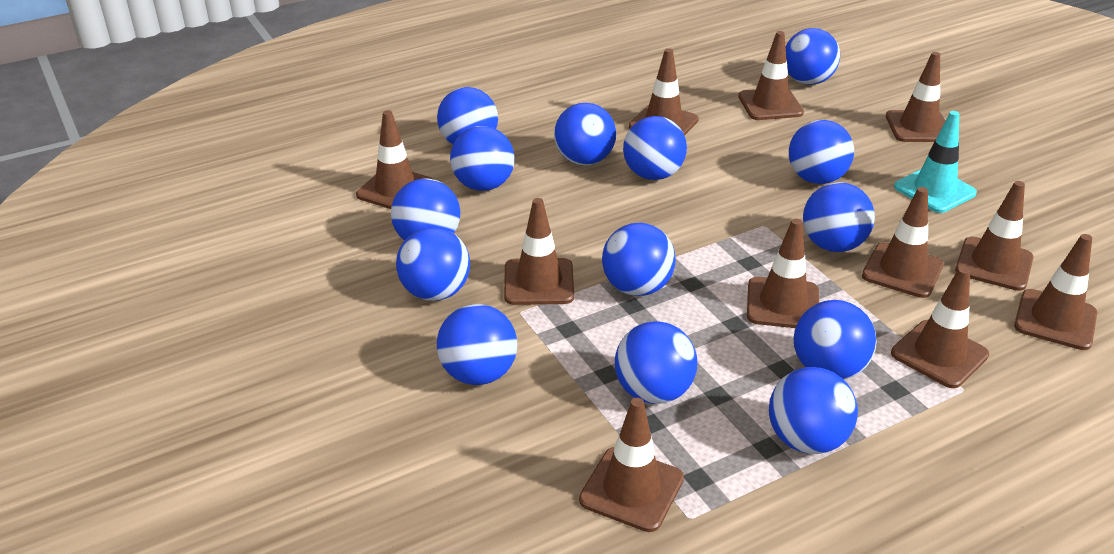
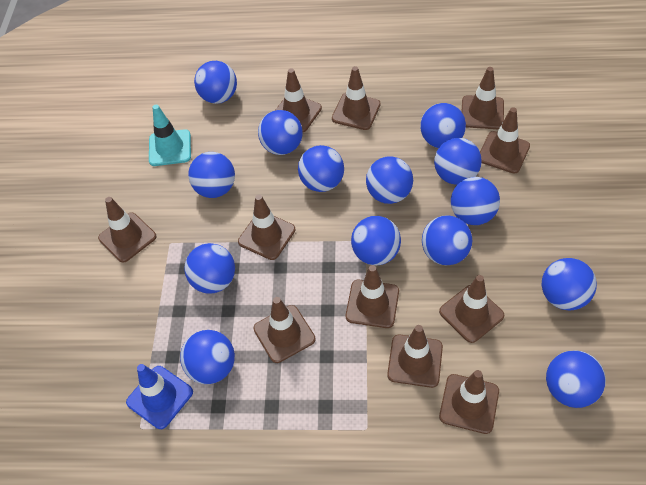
blue traffic cone: 0 -> 1

